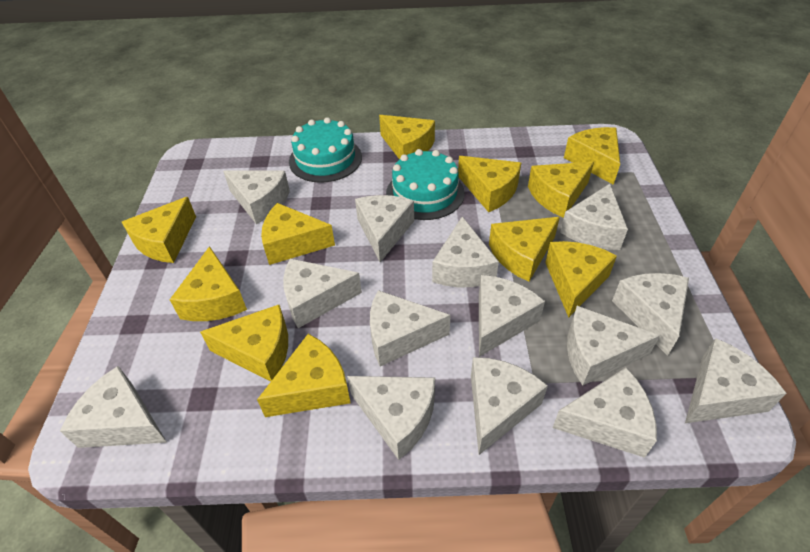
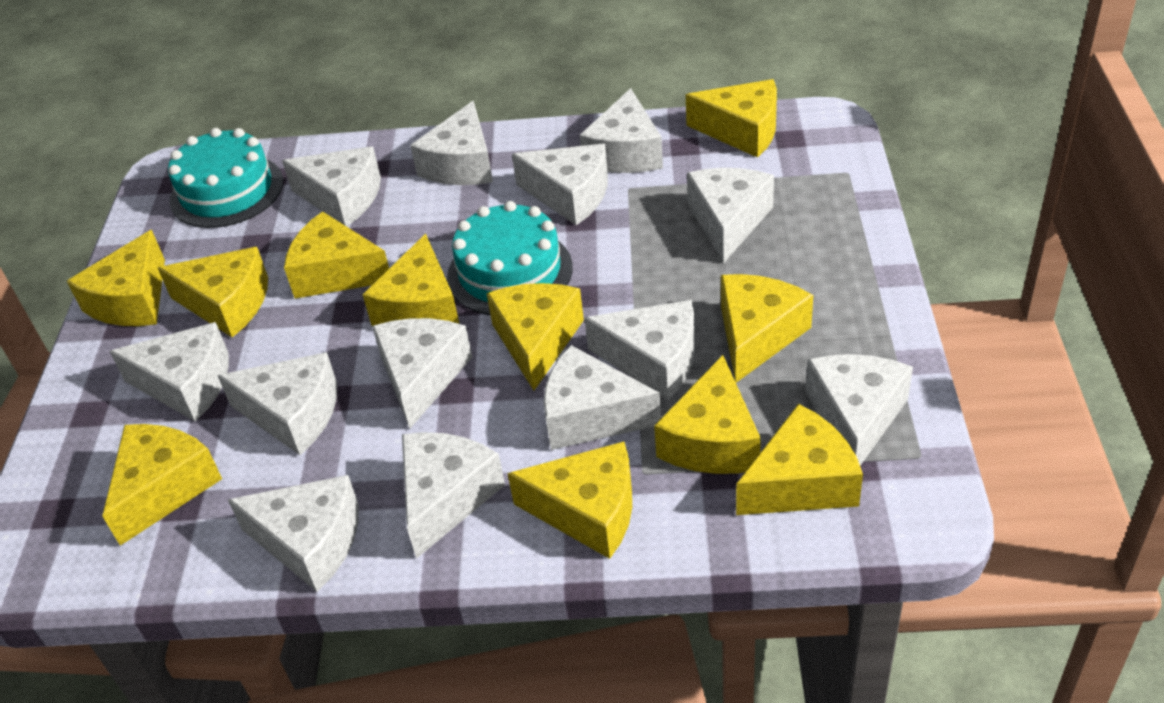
white cheese: 14 -> 13

